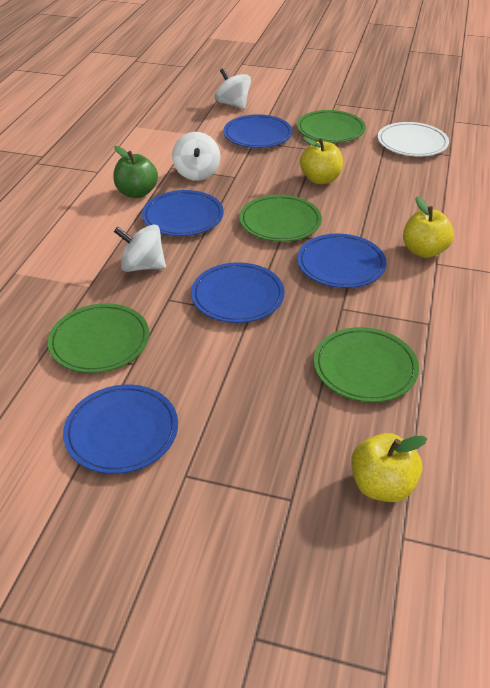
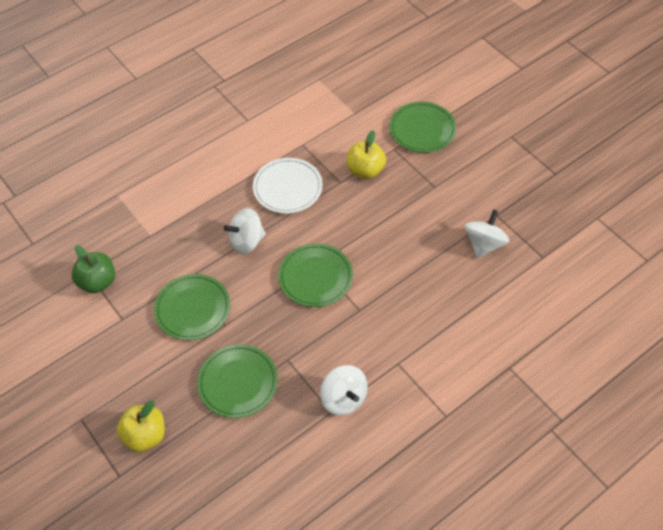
blue plate: 5 -> 0
yellow apple: 3 -> 2

